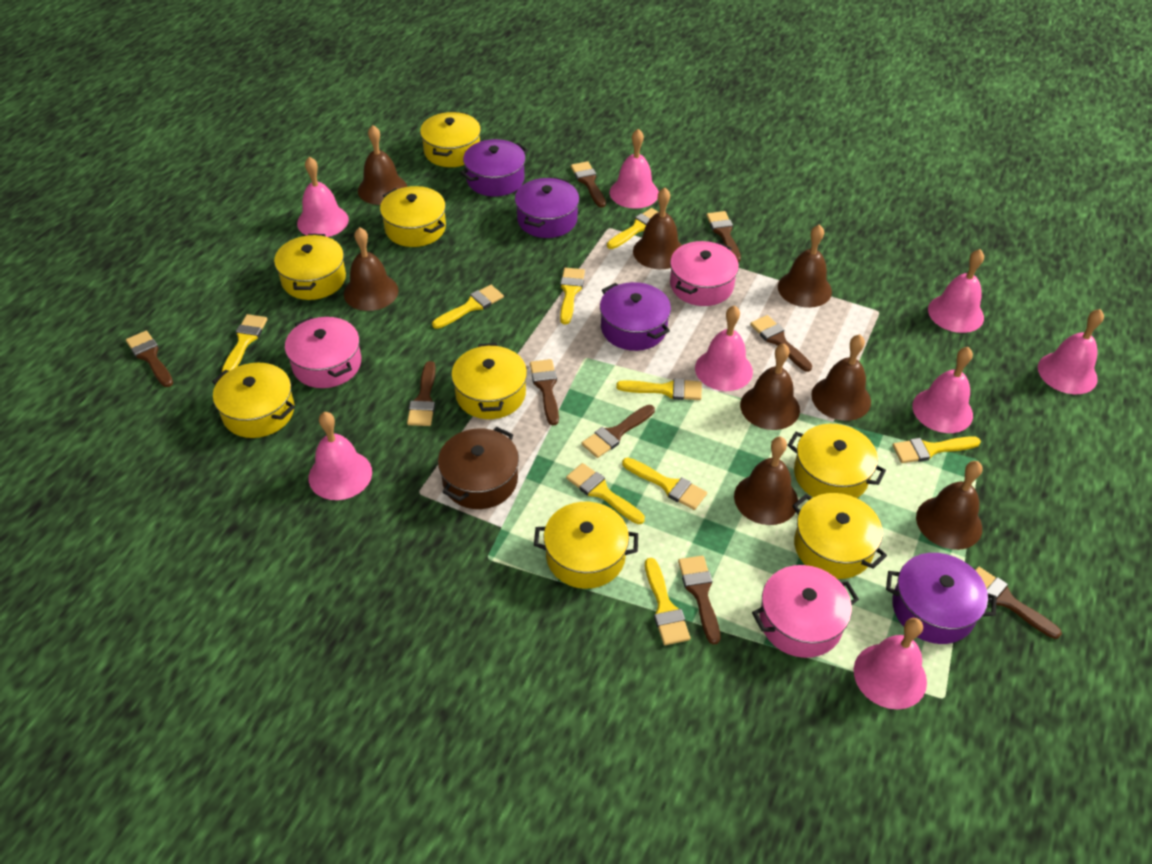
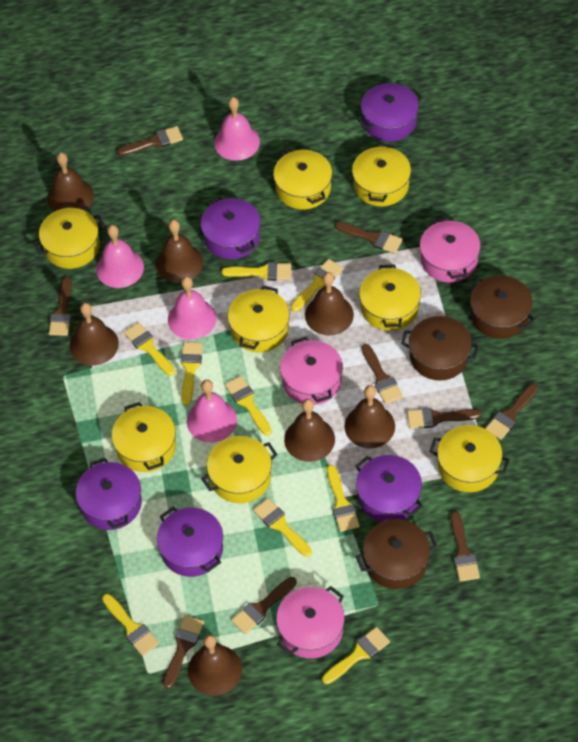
brown bell: 8 -> 7
brown pot: 1 -> 3
pink bell: 8 -> 4
purple pot: 4 -> 5

